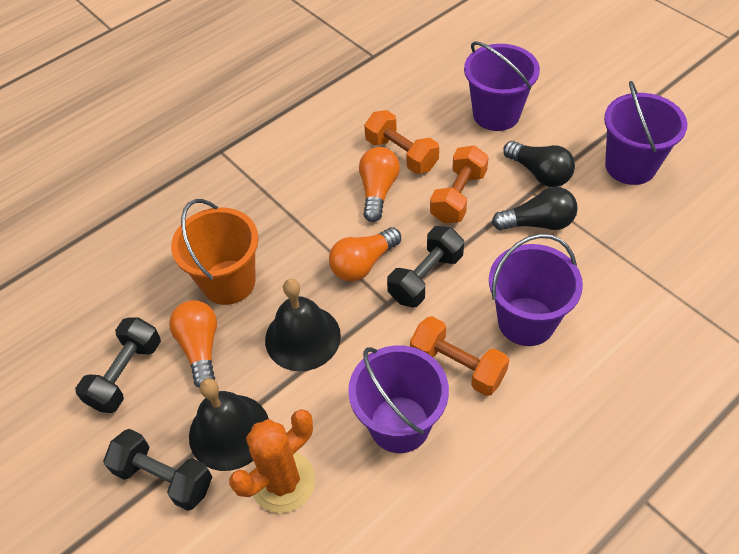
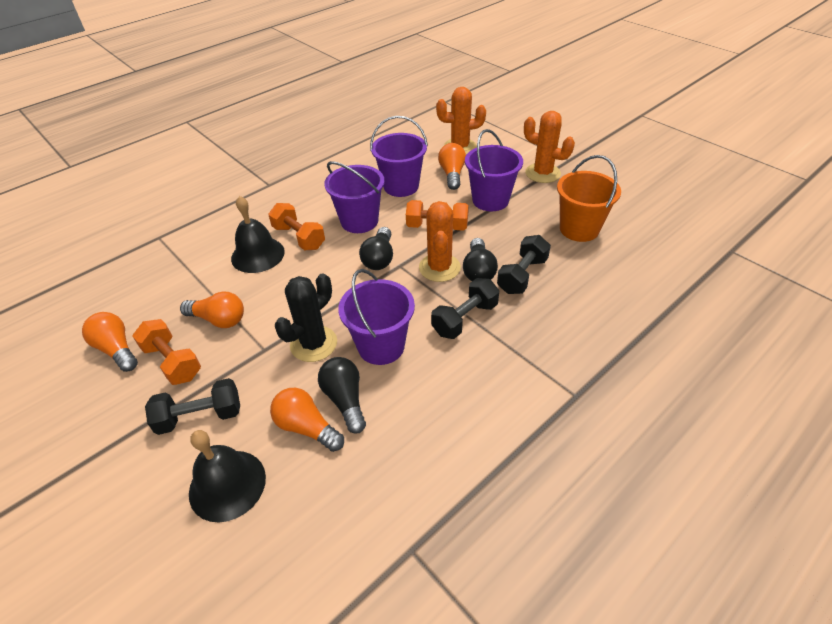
black cactus: 0 -> 1
black light bulb: 2 -> 3
orange cactus: 1 -> 3
orange light bulb: 3 -> 4

